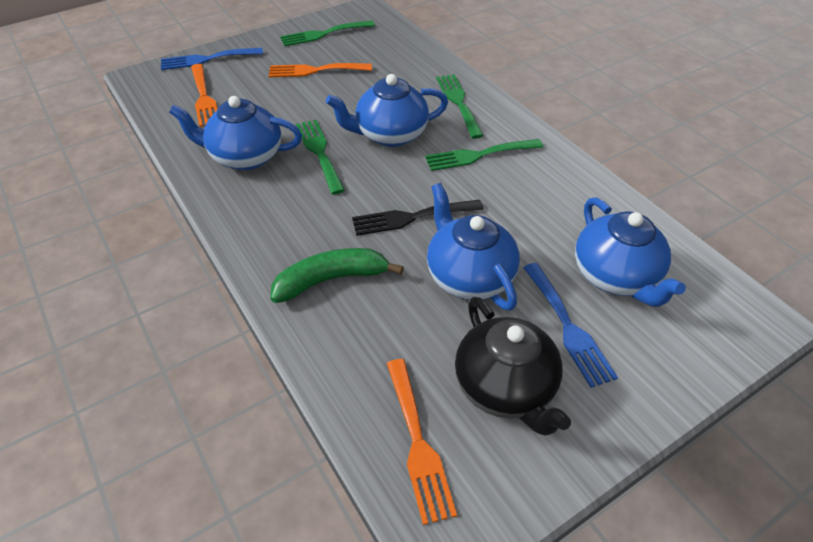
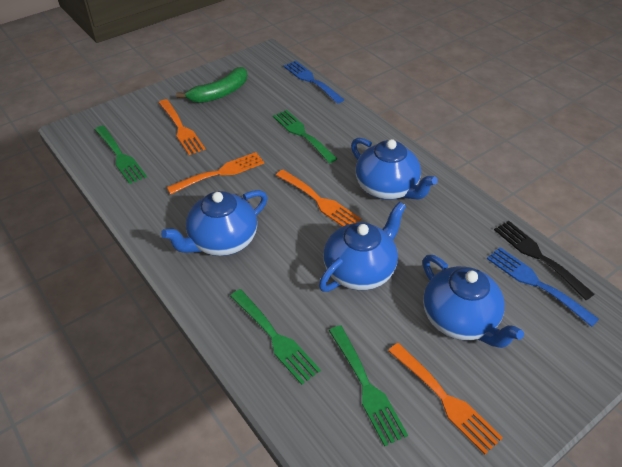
black teapot: 1 -> 0
orange fork: 3 -> 4

